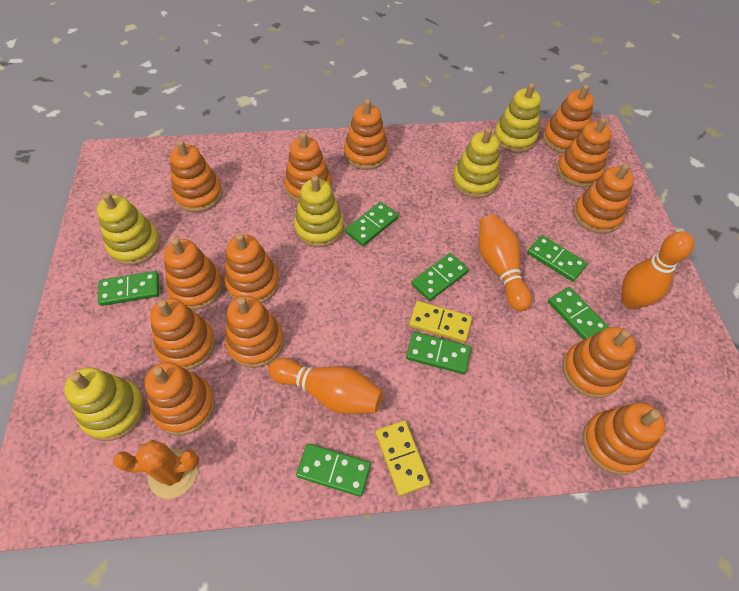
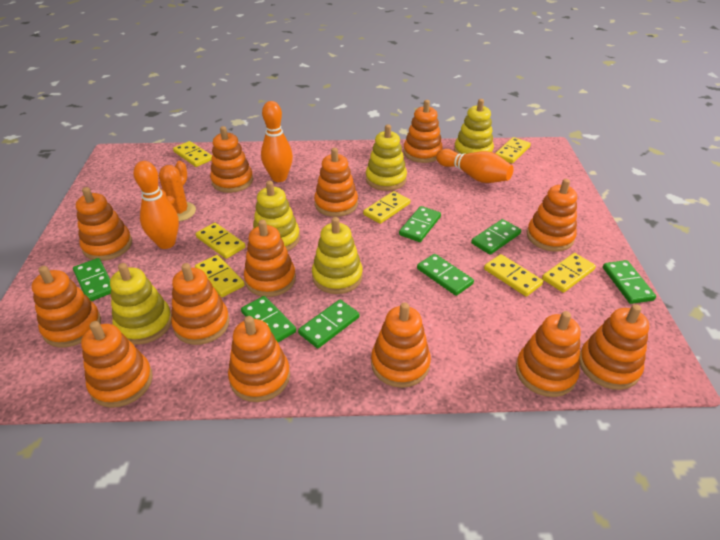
yellow domino: 2 -> 7

